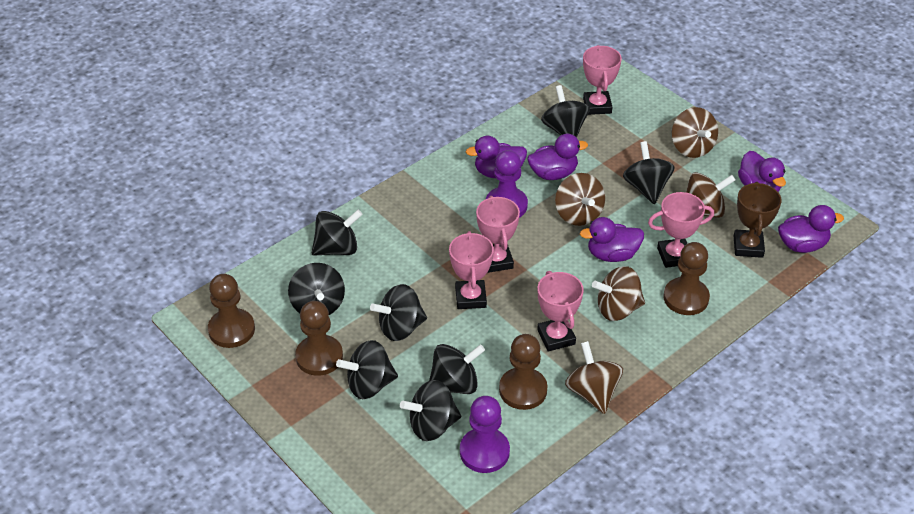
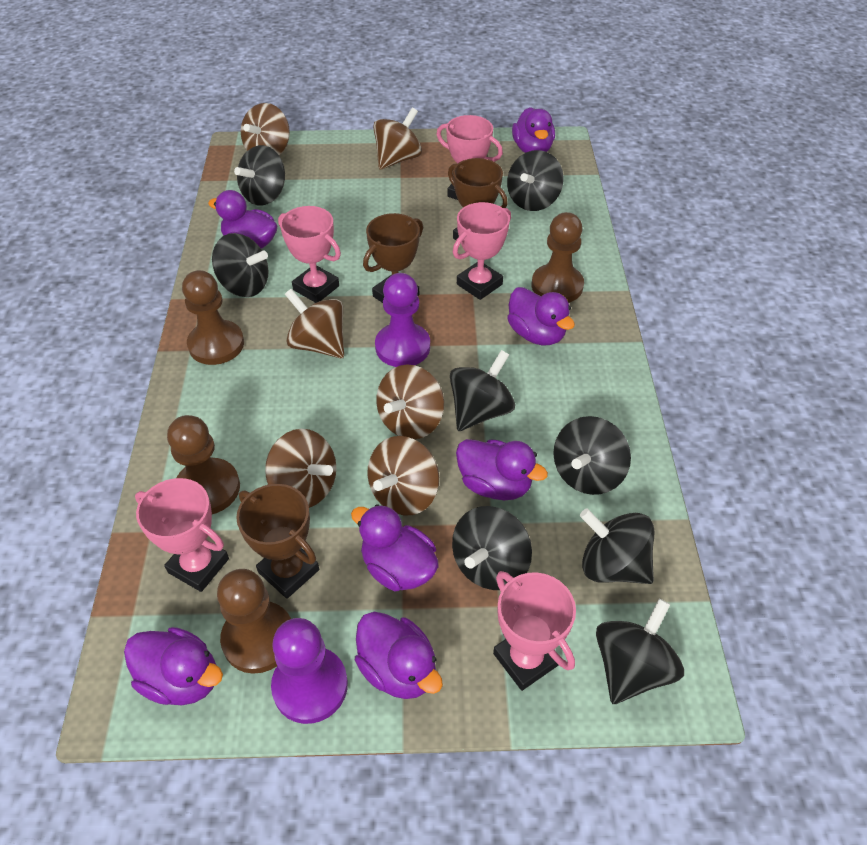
brown spinning top: 5 -> 6
brown trophy: 1 -> 3
purple duck: 5 -> 7

